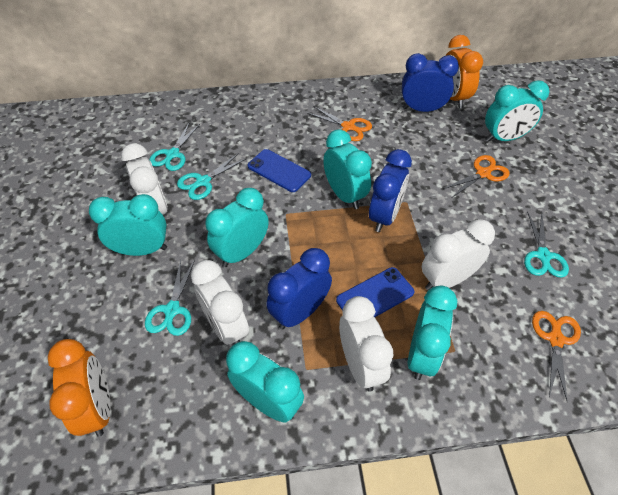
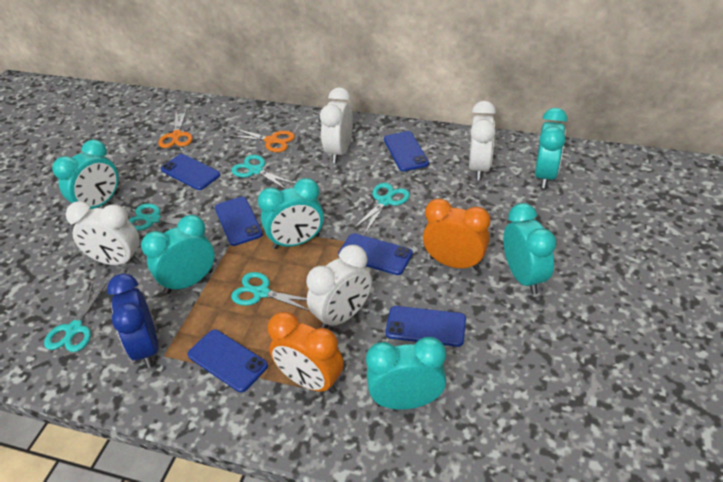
blue clock: 3 -> 1
blue phone: 2 -> 6
orange scissors: 3 -> 2
turquoise scissors: 4 -> 5

